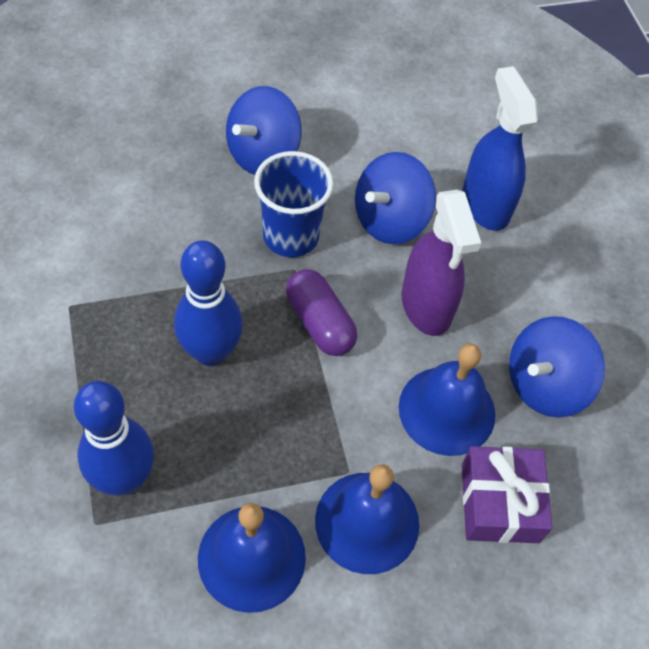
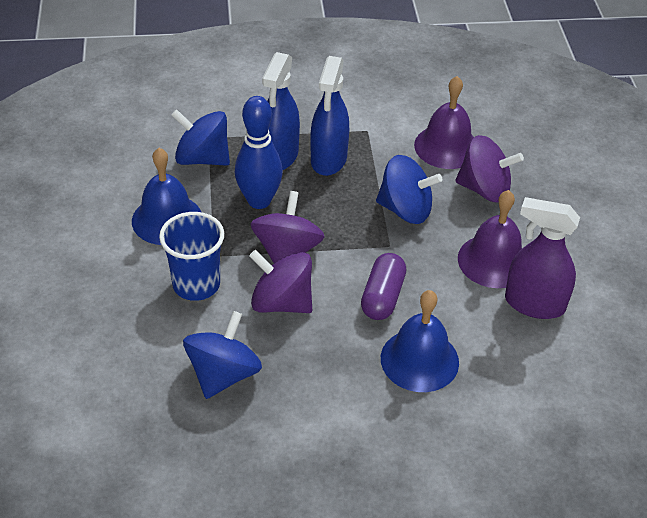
blue bell: 3 -> 2
blue bowling pin: 2 -> 1
blue spray bottle: 1 -> 2
purple bell: 0 -> 2
purple gift: 1 -> 0
purple spinning top: 0 -> 3

